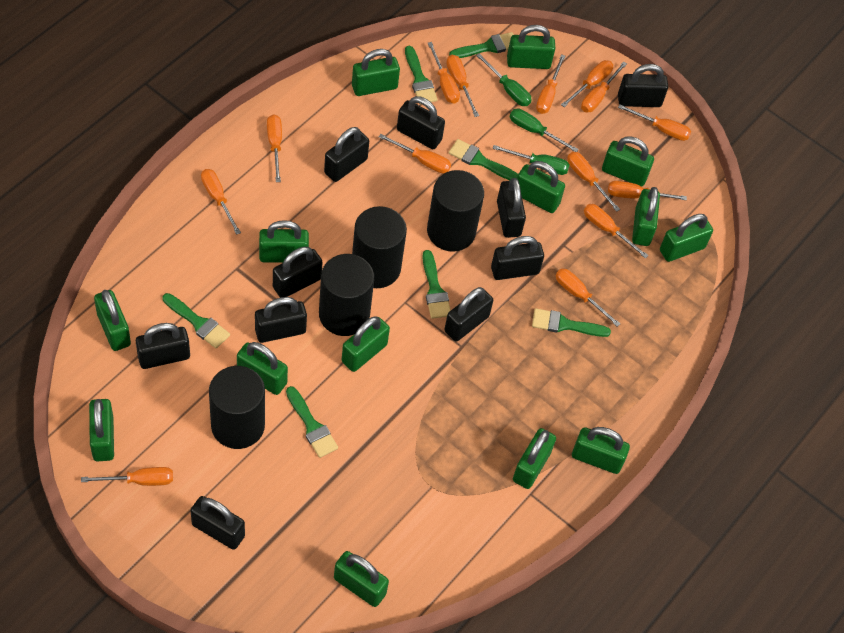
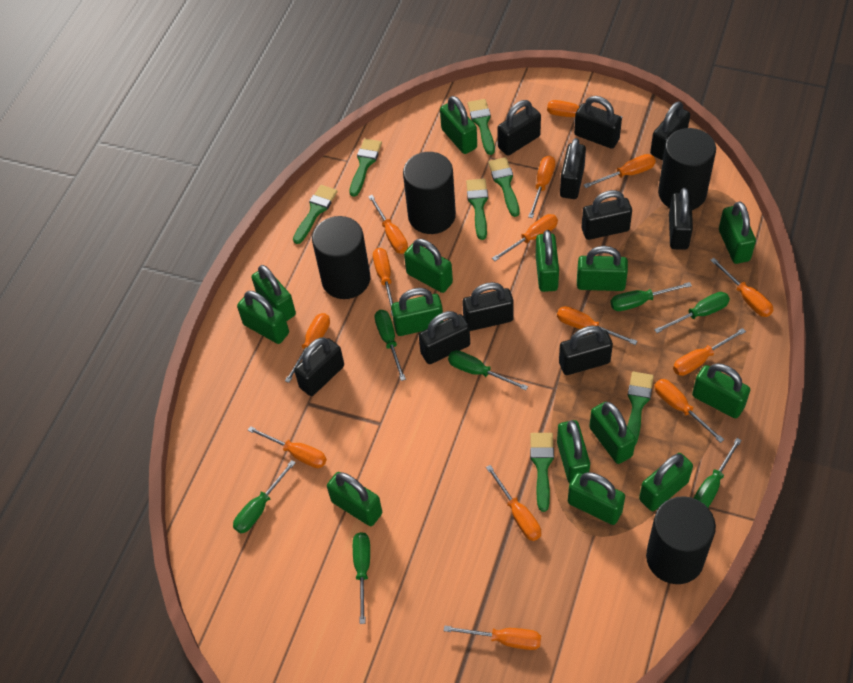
green screwdriver: 3 -> 7

